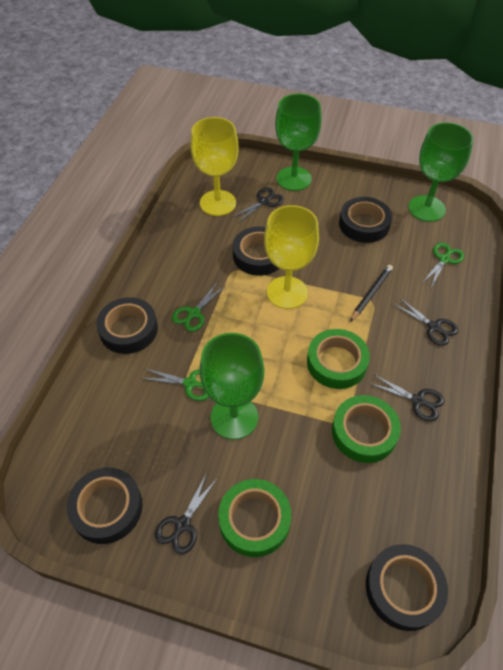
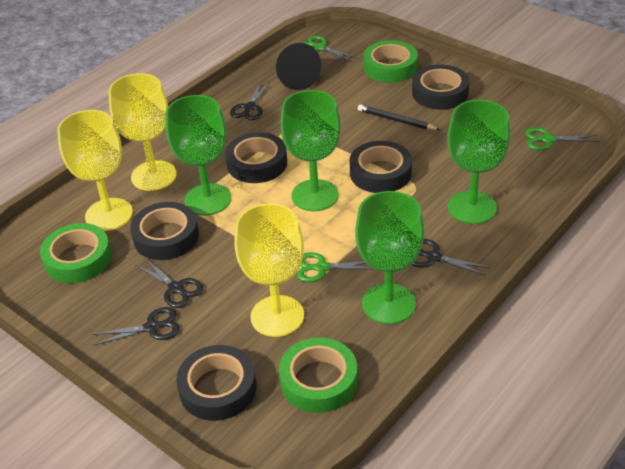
black cone: 0 -> 1
green goblet: 3 -> 4
yellow goblet: 2 -> 3

